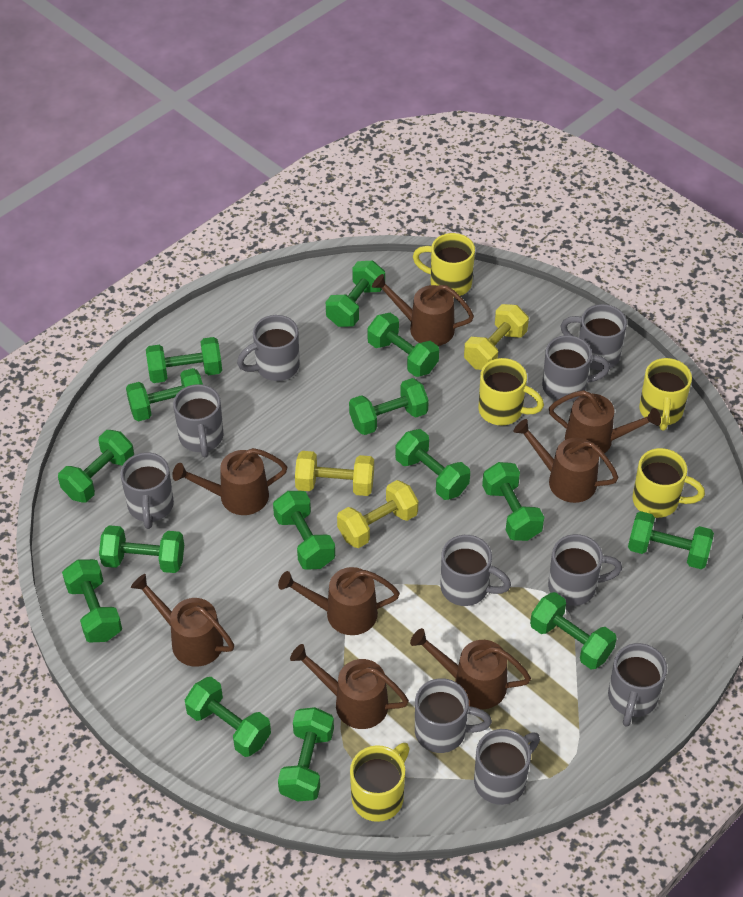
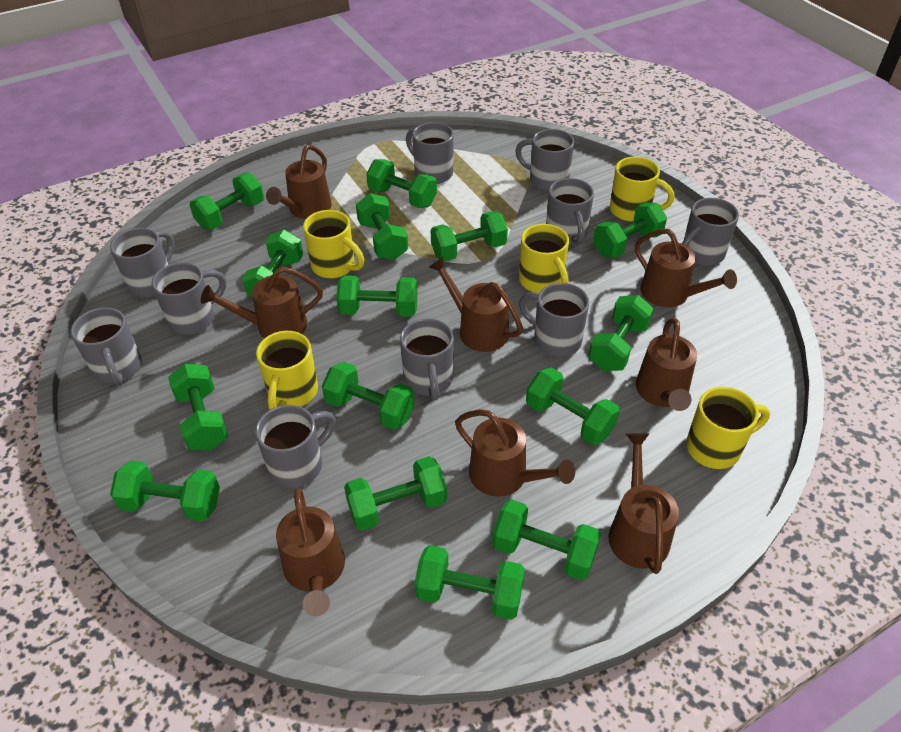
yellow dumbbell: 3 -> 0

